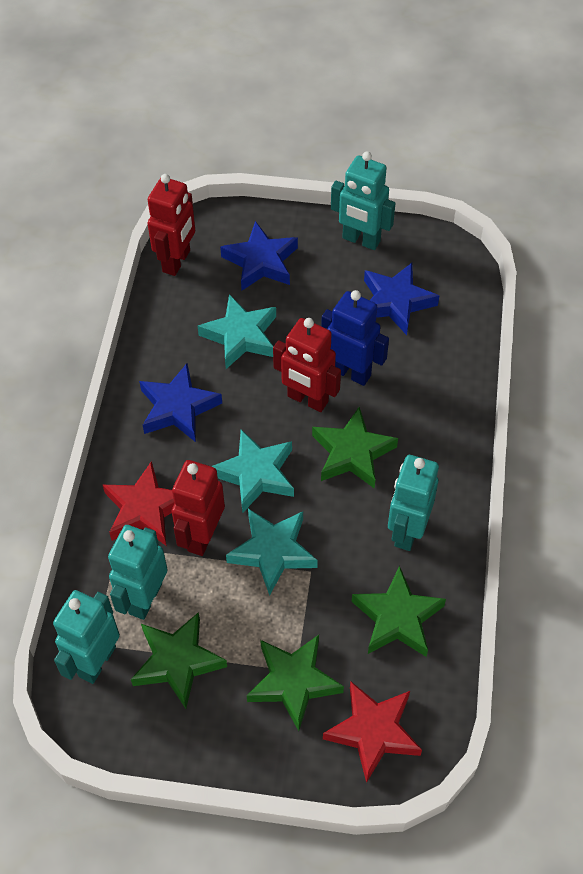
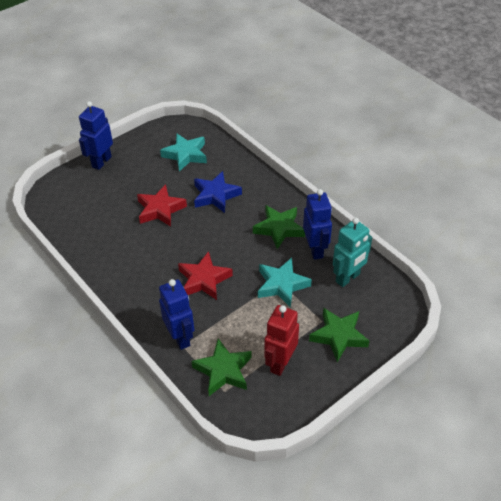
blue robot: 1 -> 3
blue star: 3 -> 1
green star: 4 -> 3
red robot: 3 -> 1
turquoise robot: 4 -> 1
turquoise star: 3 -> 2

